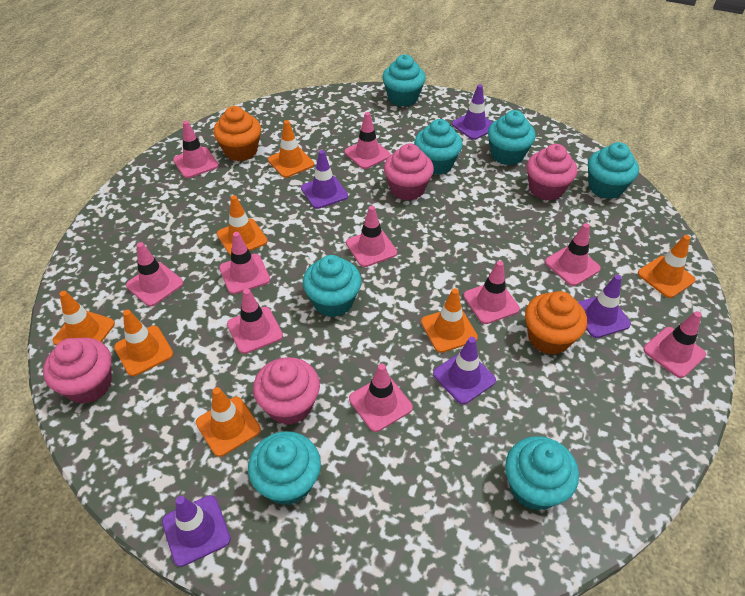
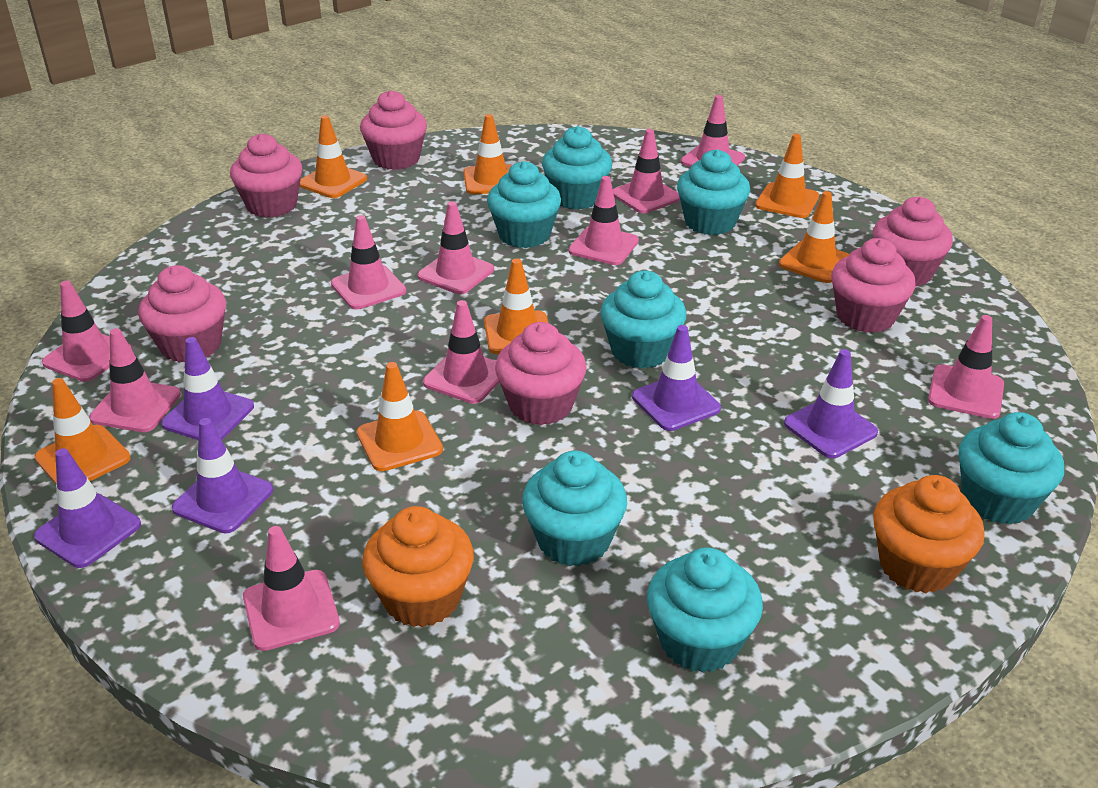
pink cupcake: 4 -> 6

